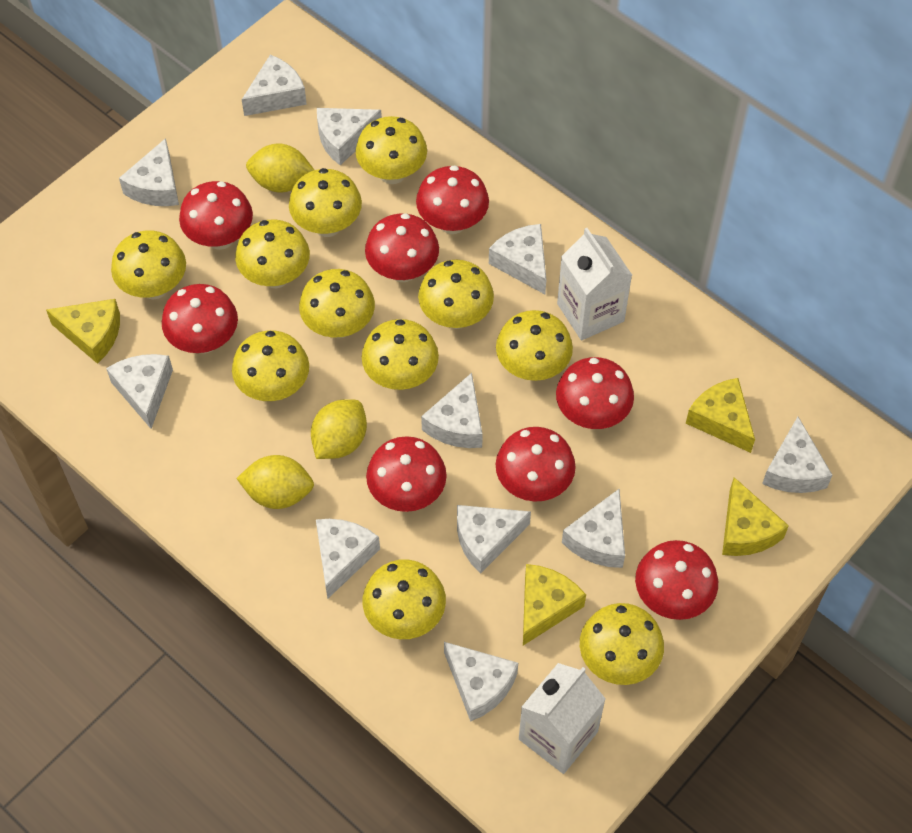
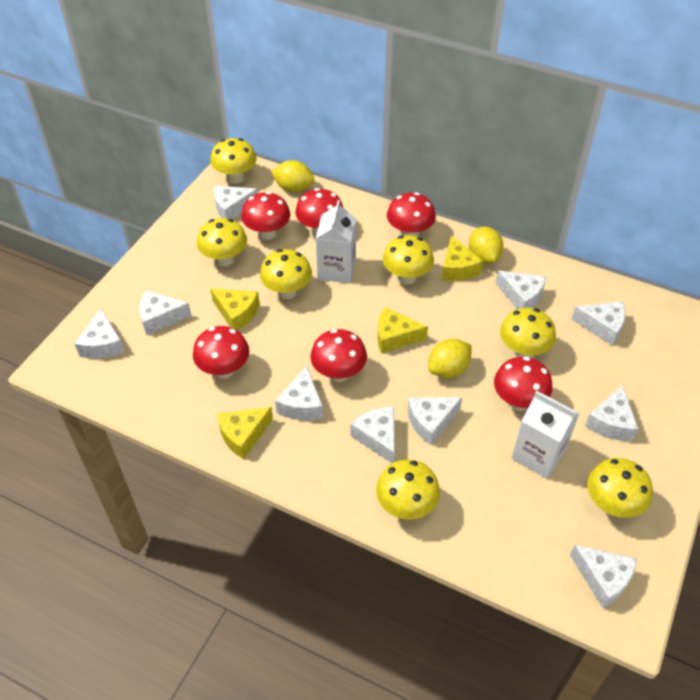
red mushroom: 8 -> 6
white cheese: 11 -> 10
yellow mushroom: 11 -> 7

